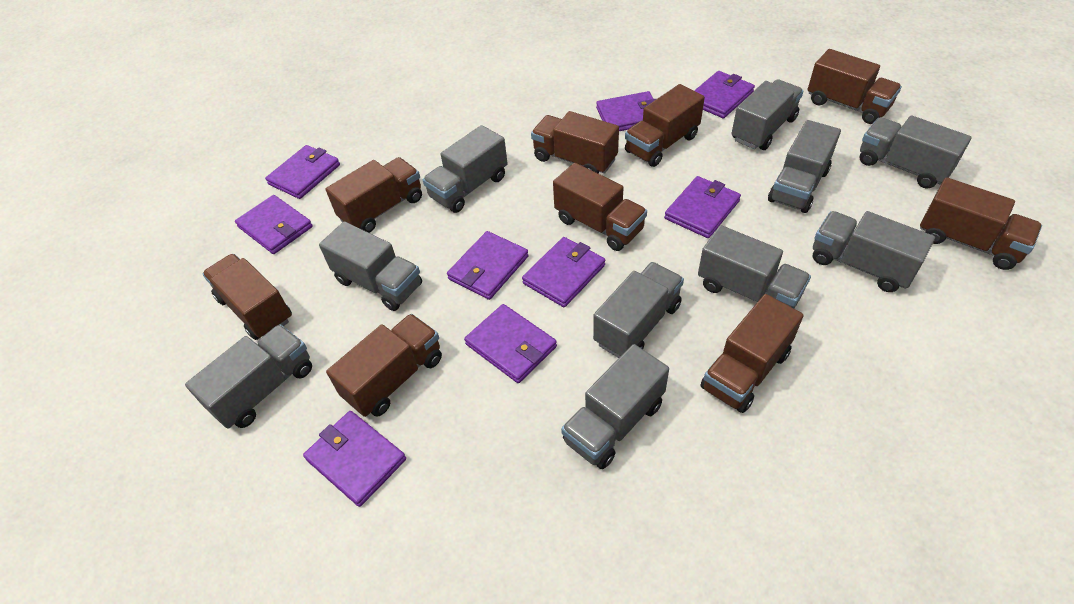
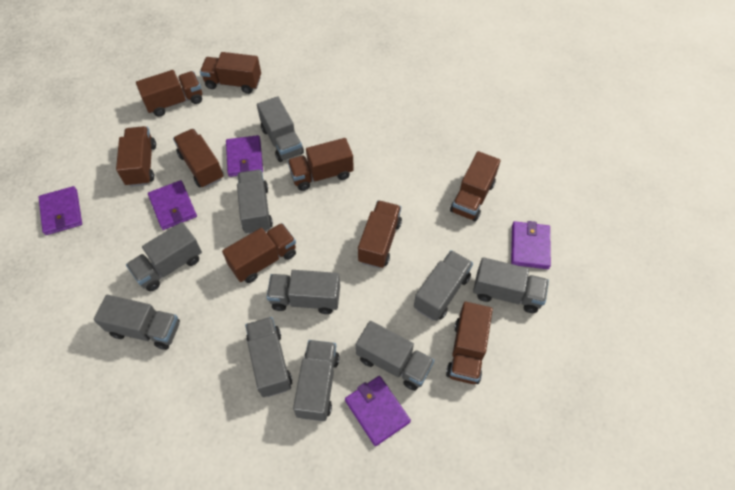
purple wallet: 9 -> 5

